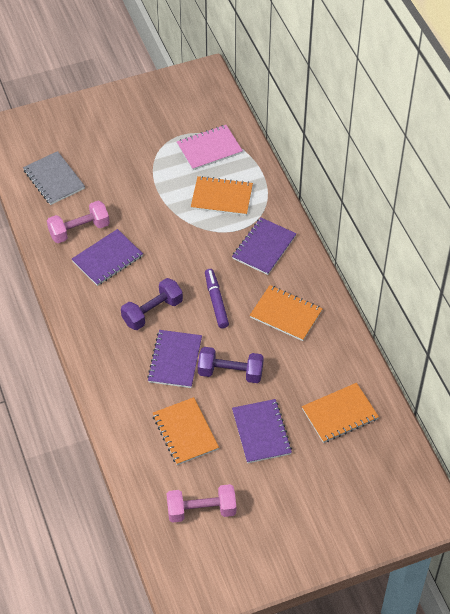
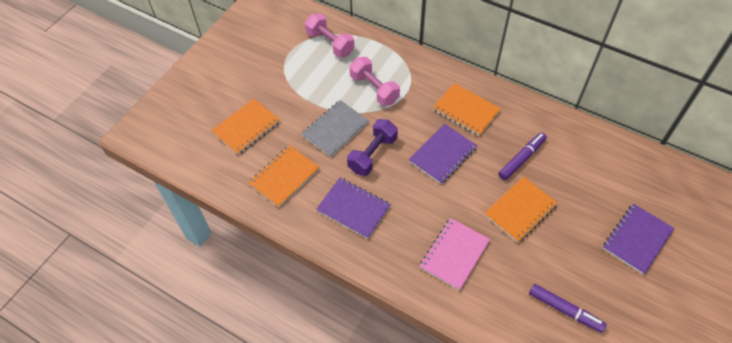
purple dumbbell: 2 -> 1
purple marker: 1 -> 2
purple notebook: 4 -> 3

